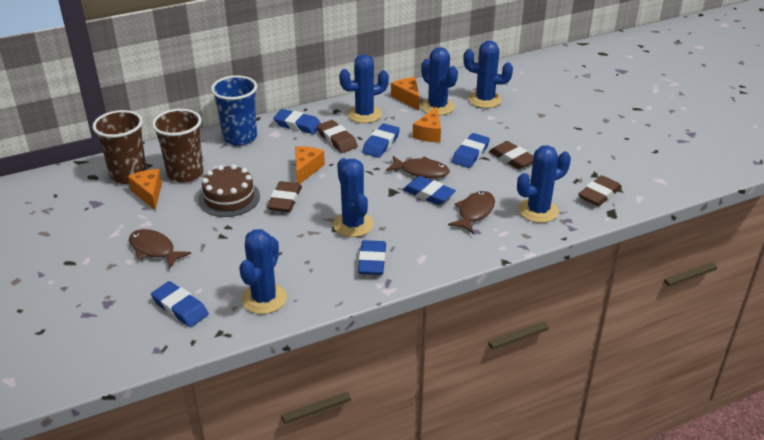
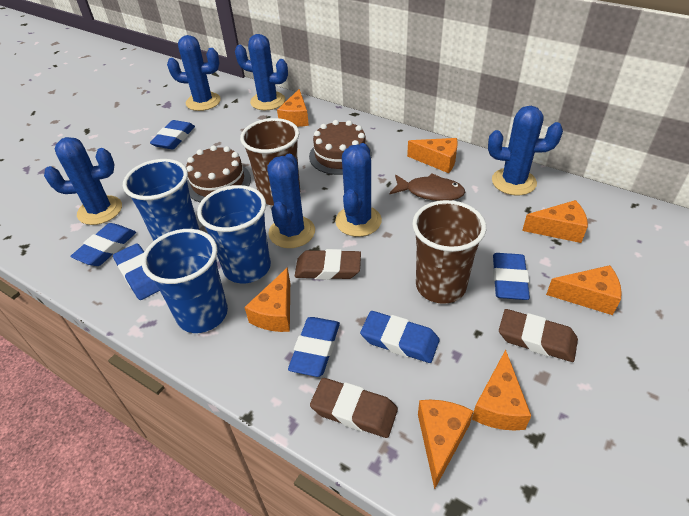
blue cup: 1 -> 3
brown cake: 1 -> 2
brown eraser: 4 -> 3
brown fish: 3 -> 1
orange cheese: 4 -> 7

